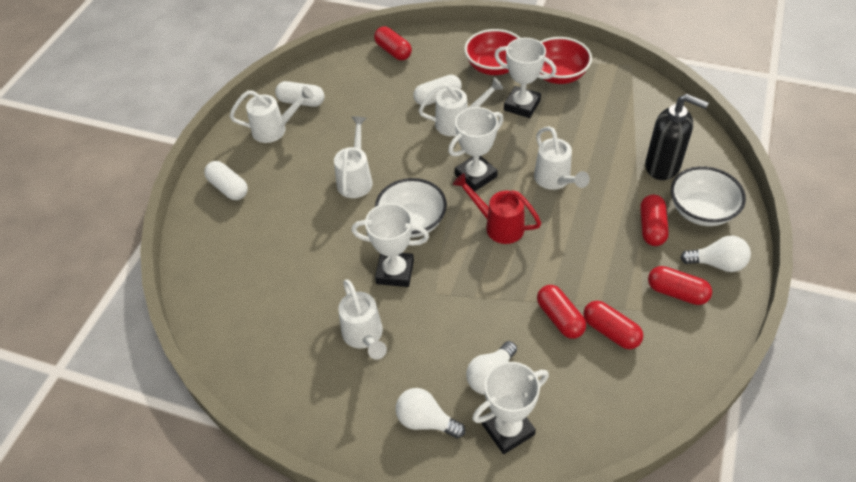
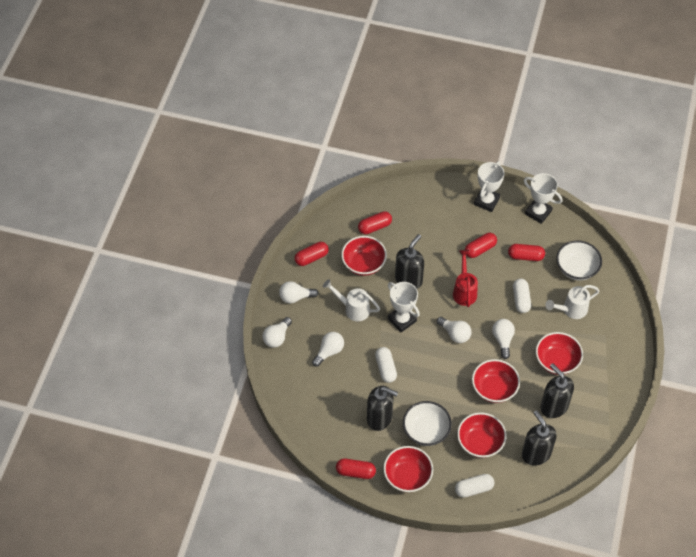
black soap dispenser: 1 -> 4
red bowl: 2 -> 5
white light bulb: 3 -> 5
white trophy: 4 -> 3
white watering can: 5 -> 2

